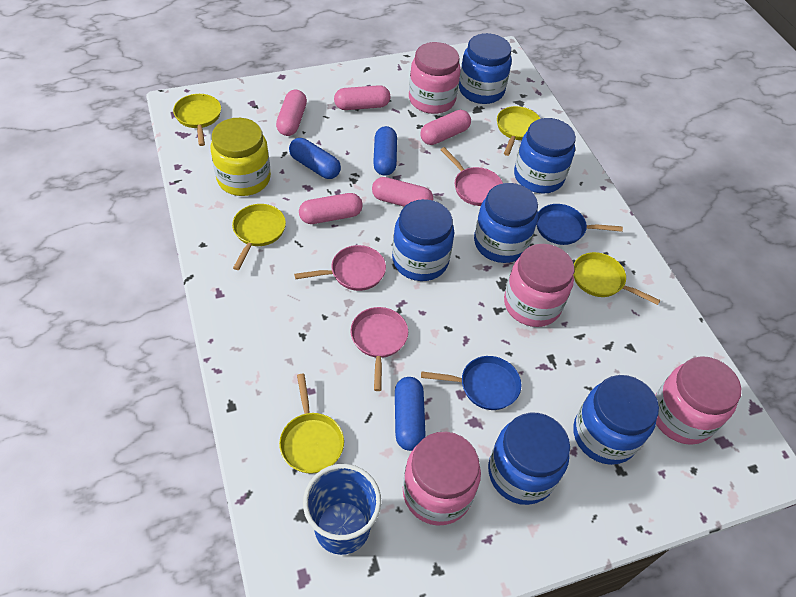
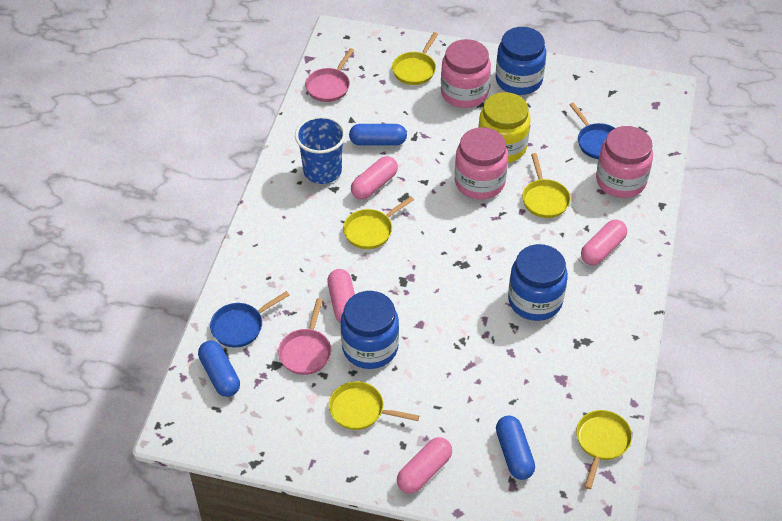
blue jar: 6 -> 3
pink capsule: 5 -> 4
pink jar: 4 -> 3
pink pan: 3 -> 2

